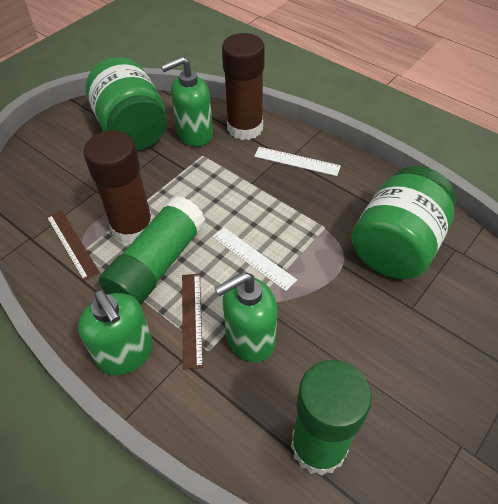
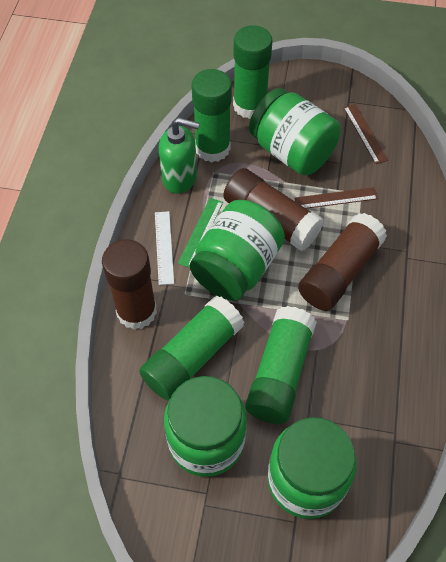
brown glue stick: 2 -> 3
green glue stick: 2 -> 4
green jar: 2 -> 4
green ruler: 0 -> 1
green soap dispenser: 3 -> 1
white ruler: 2 -> 1

